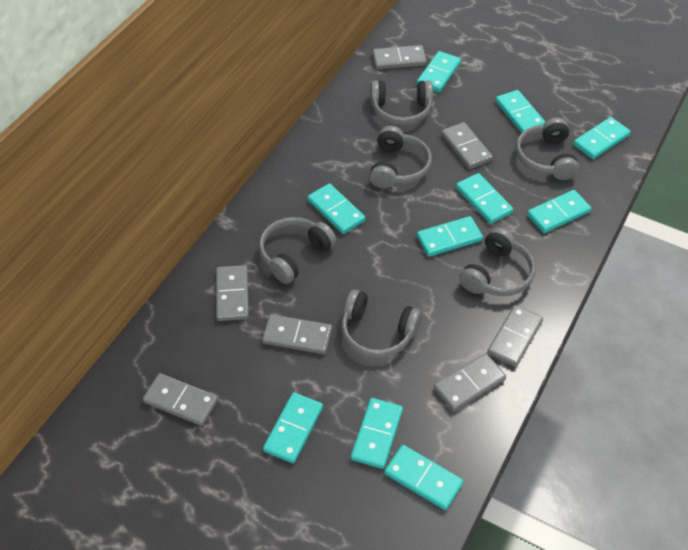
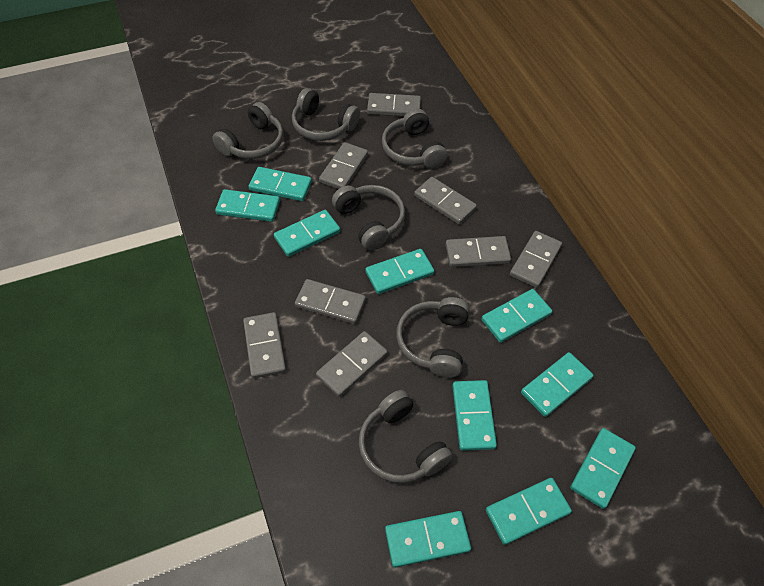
grey domino: 7 -> 8

